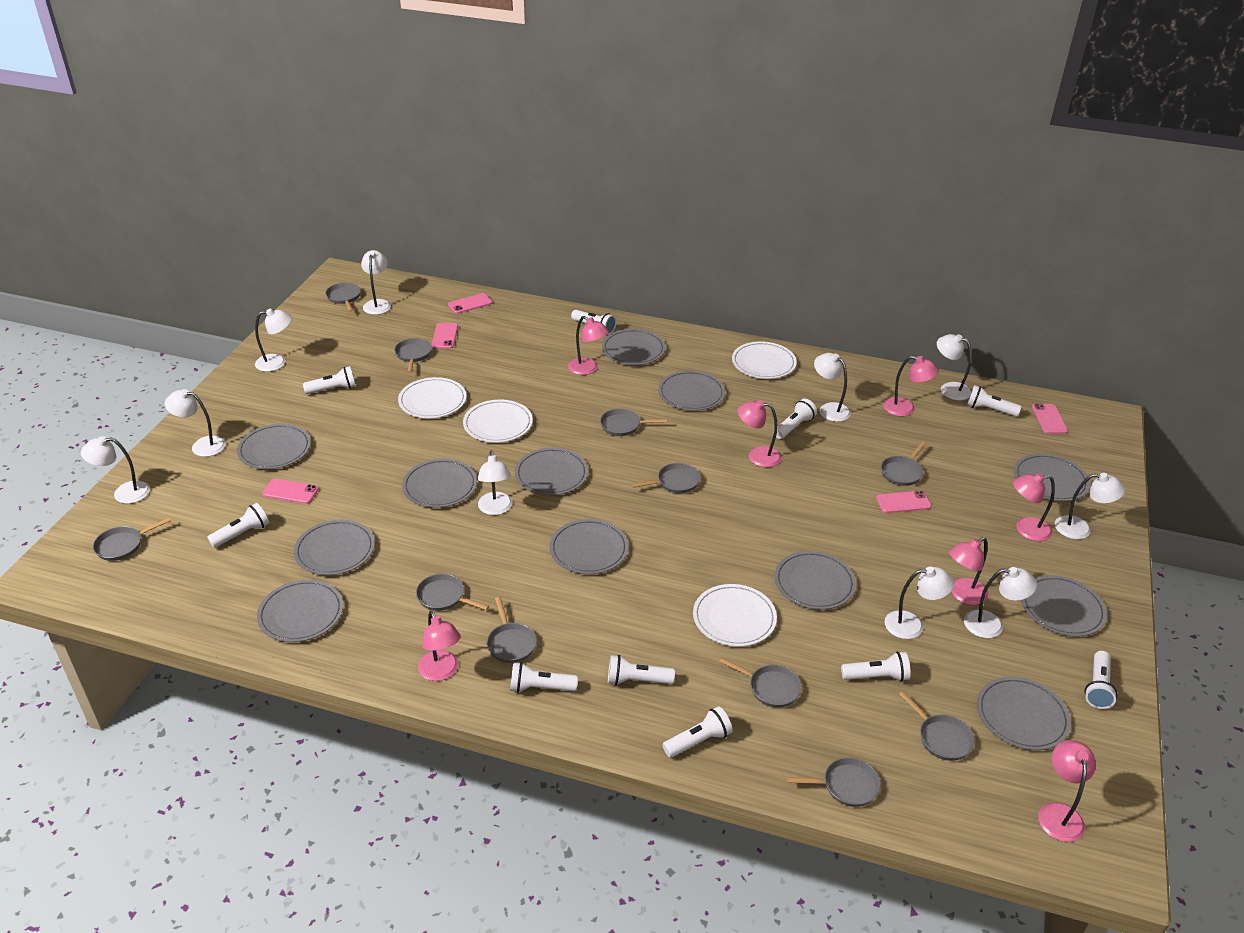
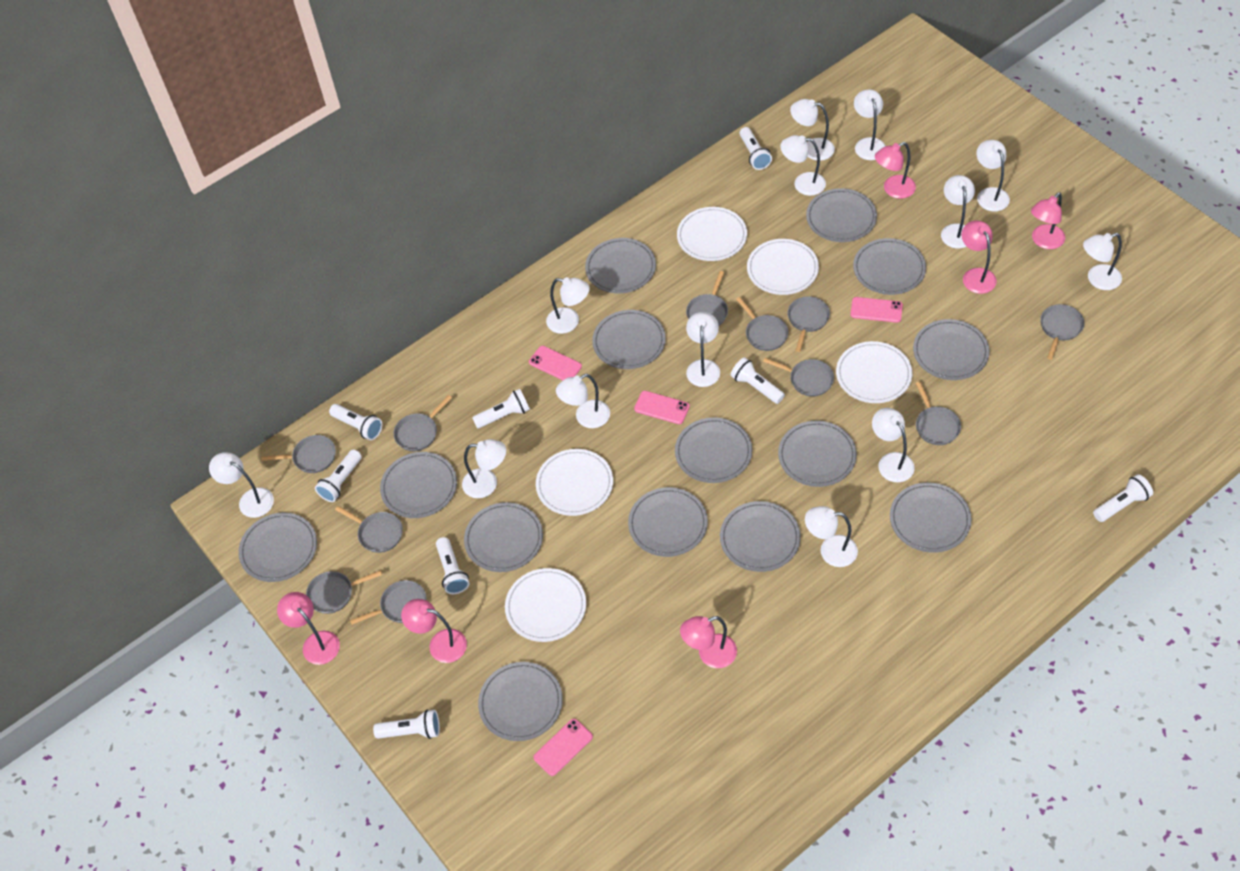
grey plate: 12 -> 14
pink lamp: 7 -> 6
pink phone: 5 -> 4
white flashlight: 10 -> 8
white lamp: 10 -> 13
white plate: 4 -> 5

